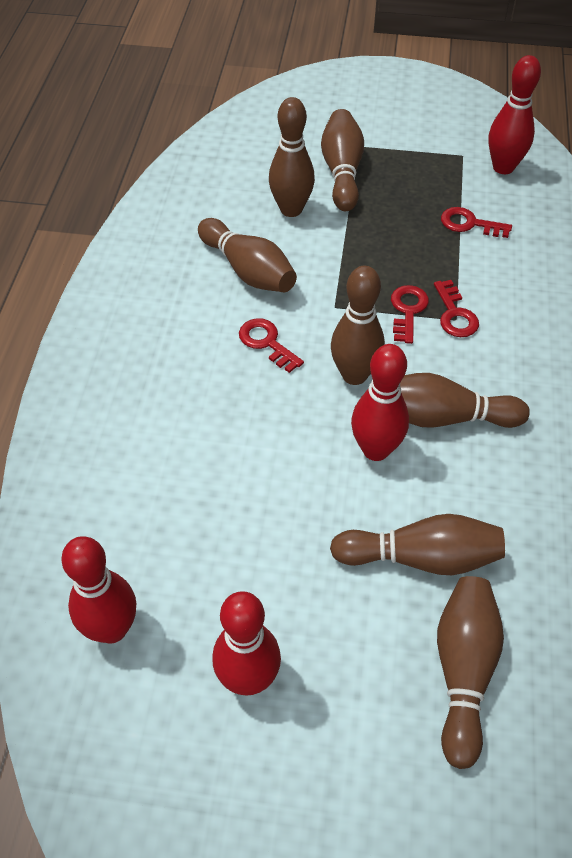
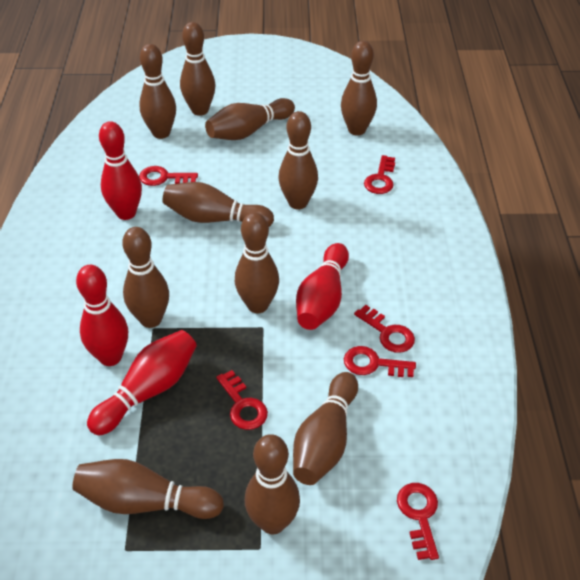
brown bowling pin: 7 -> 11
red key: 4 -> 6

